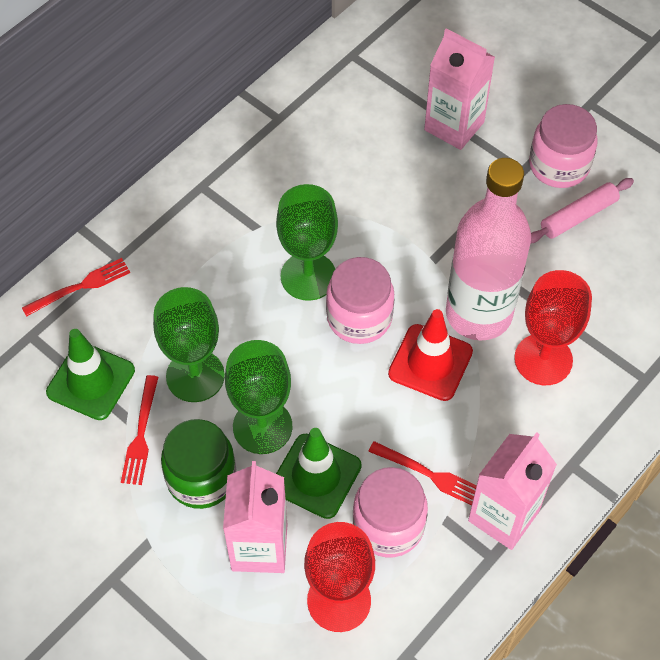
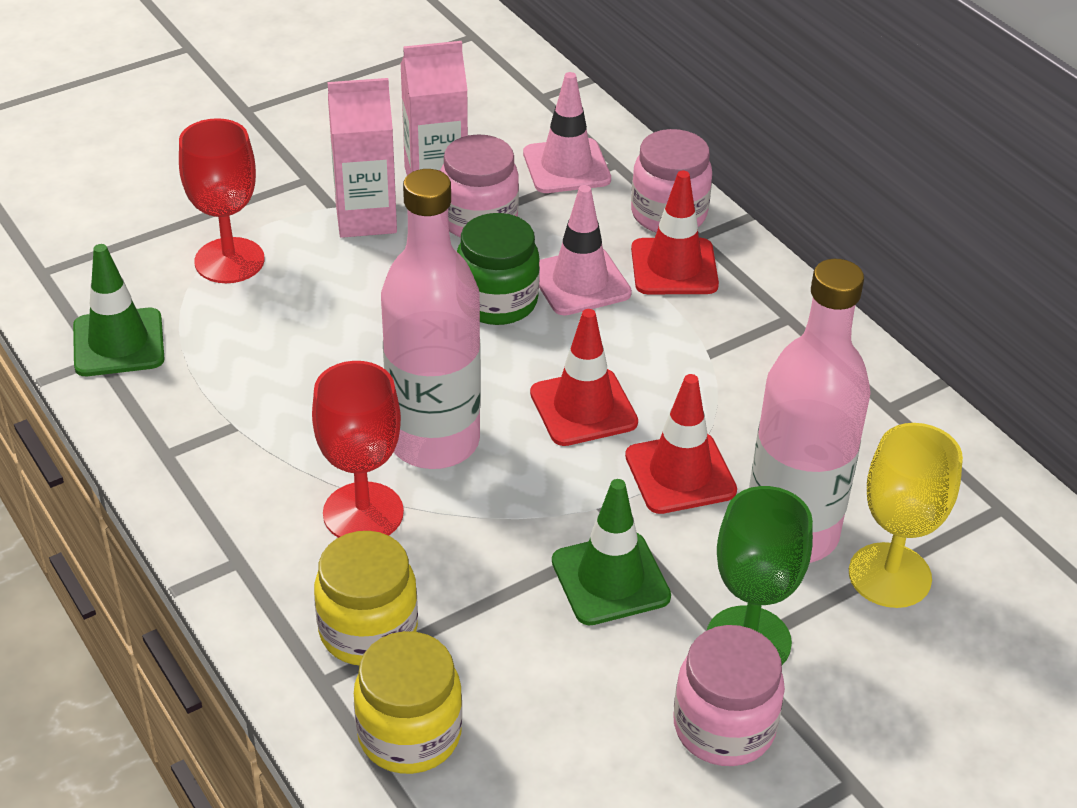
green goblet: 3 -> 1
pink bottle: 1 -> 2
pink carton: 3 -> 2
pink rolling pin: 1 -> 0
pink traffic cone: 0 -> 2
red fork: 3 -> 0
red traffic cone: 1 -> 3
yellow goblet: 0 -> 1
yellow jar: 0 -> 2

